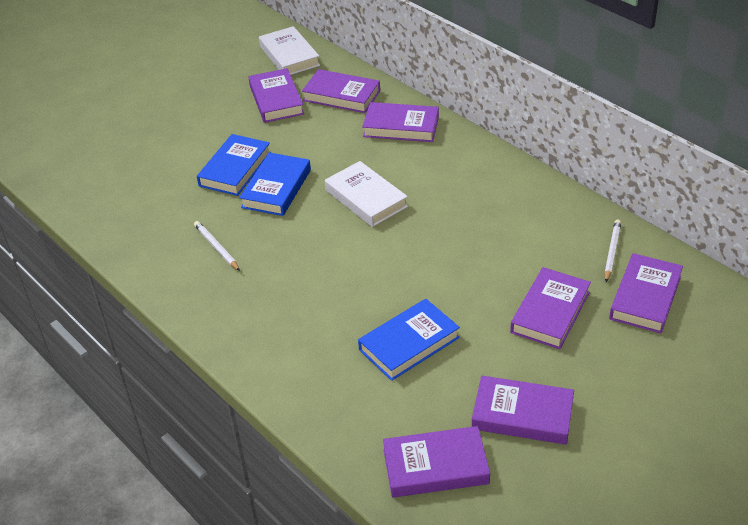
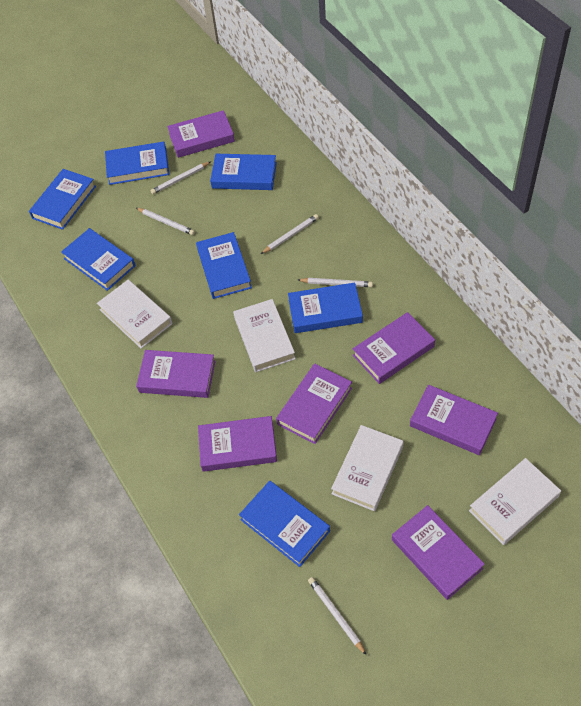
blue book: 3 -> 7
white book: 2 -> 4
white pencil: 2 -> 5

